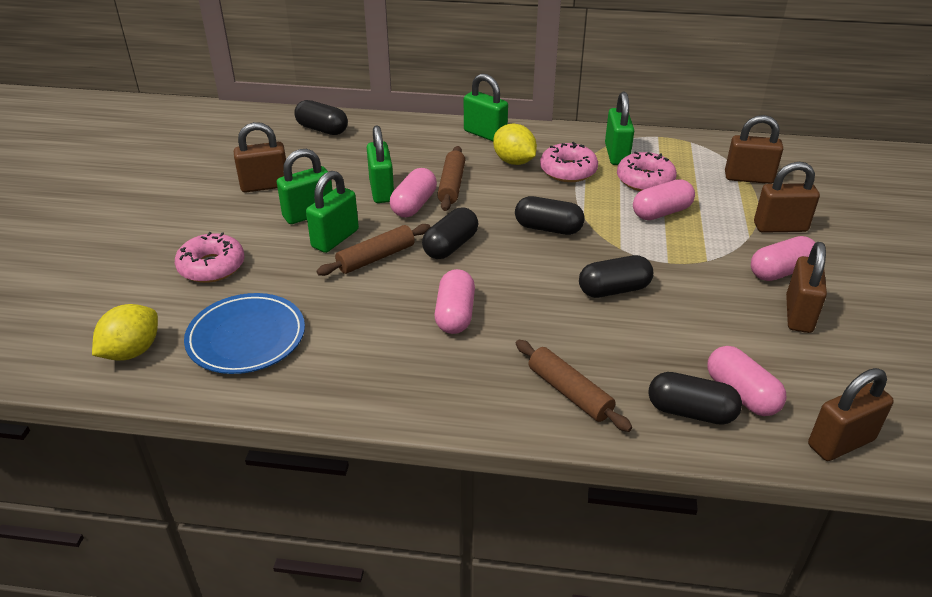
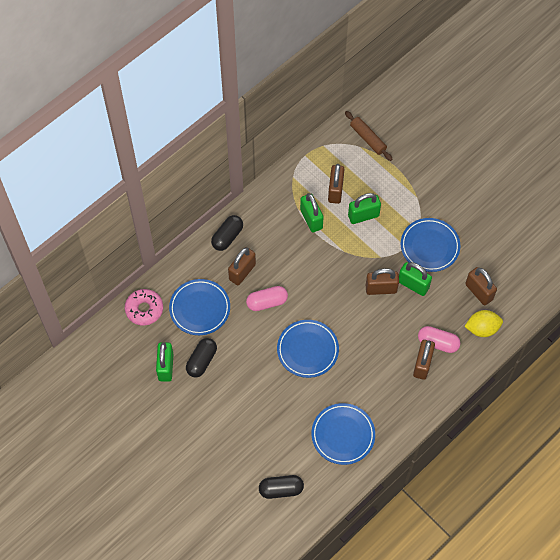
black capsule: 5 -> 3
blue plate: 1 -> 4
brown rolling pin: 3 -> 1
green padlock: 5 -> 4
pink capsule: 5 -> 2
pink donut: 3 -> 1
yellow lemon: 2 -> 1

